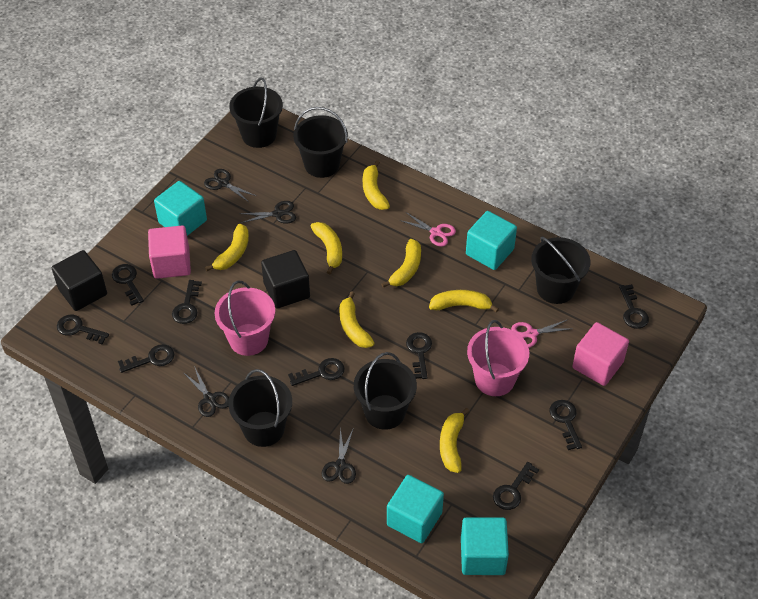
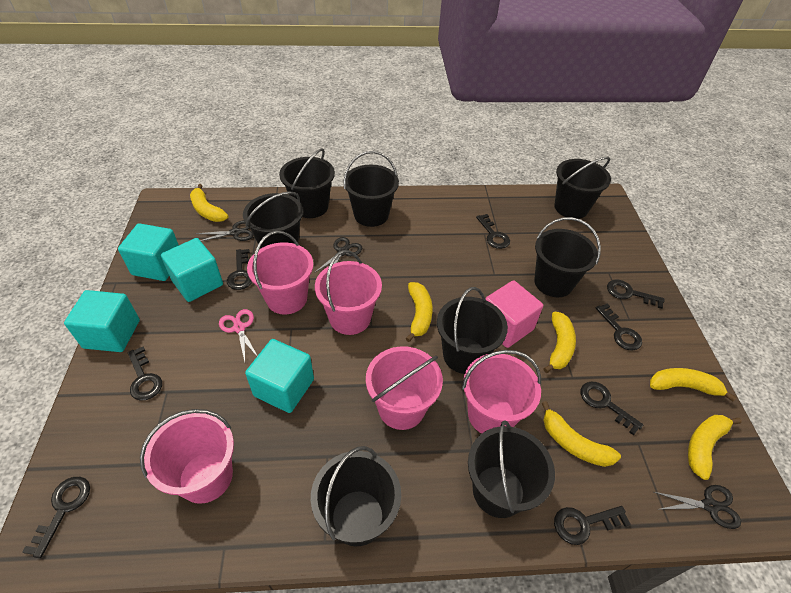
black bucket: 5 -> 8
black cube: 2 -> 0
black key: 9 -> 8
black scissors: 4 -> 3
pink bucket: 2 -> 5
pink cube: 2 -> 1
pink scissors: 2 -> 1
yellow banana: 7 -> 6

